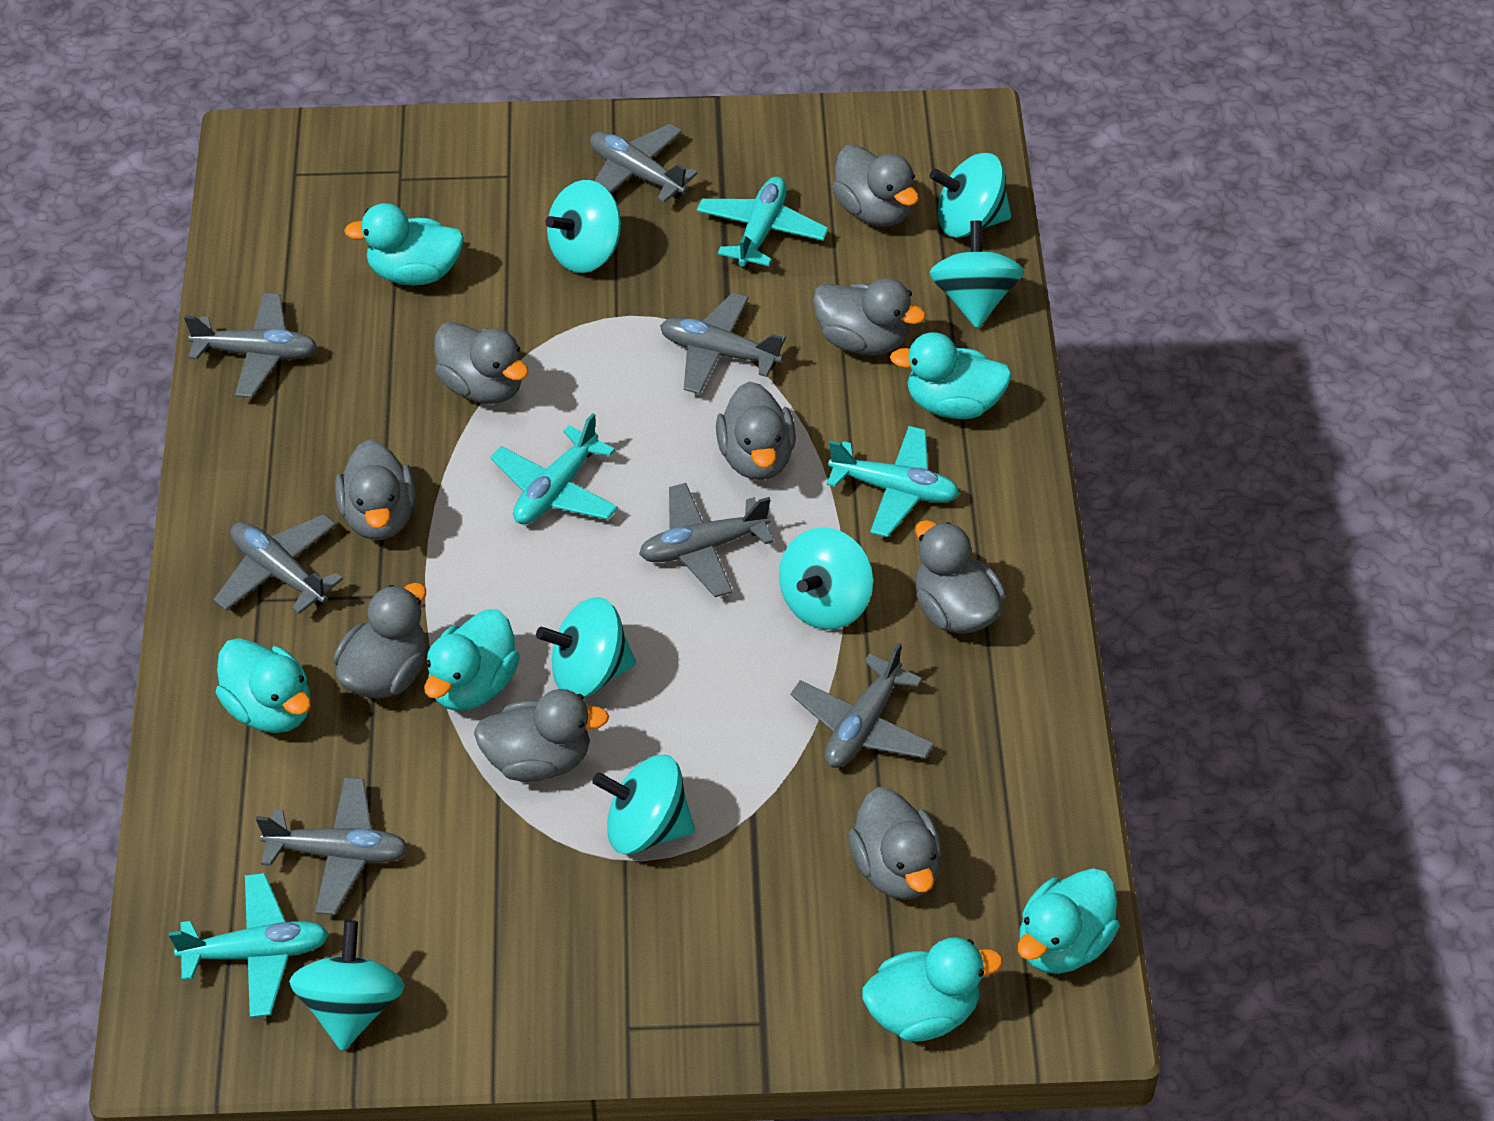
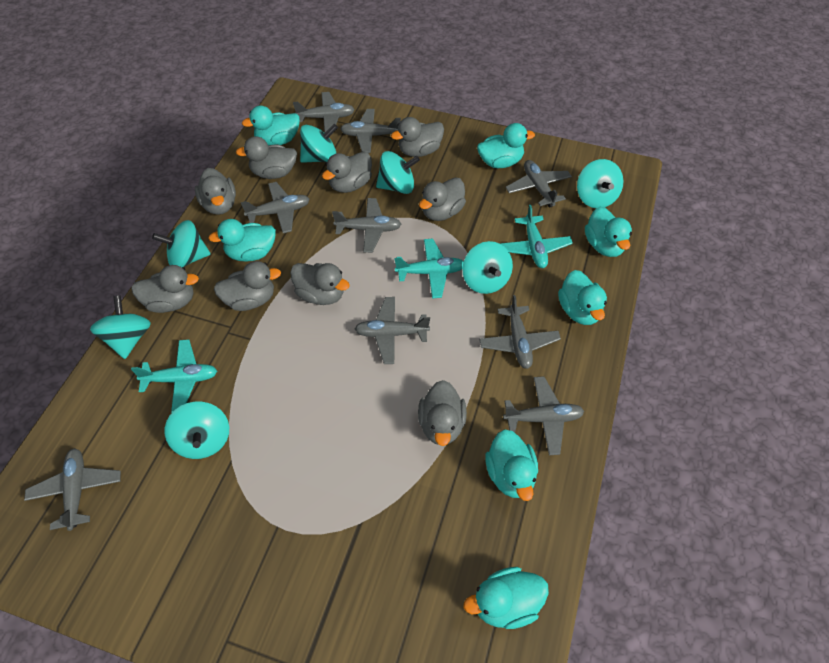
grey plane: 7 -> 9
turquoise duck: 6 -> 7
turquoise plane: 4 -> 3

